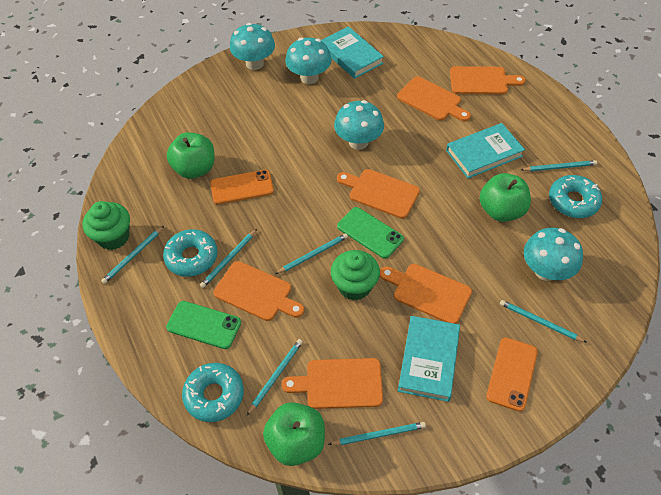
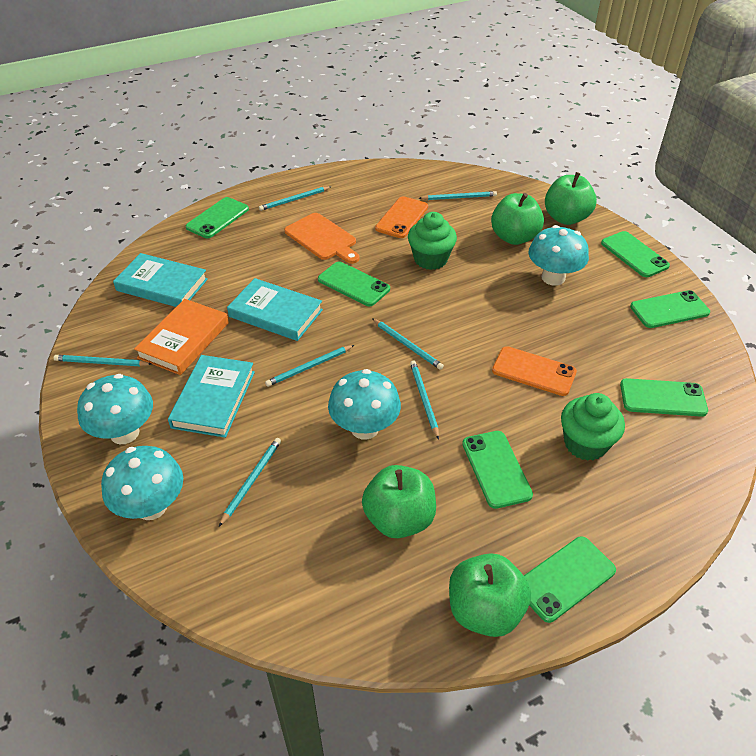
green apple: 3 -> 4
green phone: 2 -> 7
orange book: 0 -> 1
orange cutting board: 6 -> 1
turquoise donut: 3 -> 0

